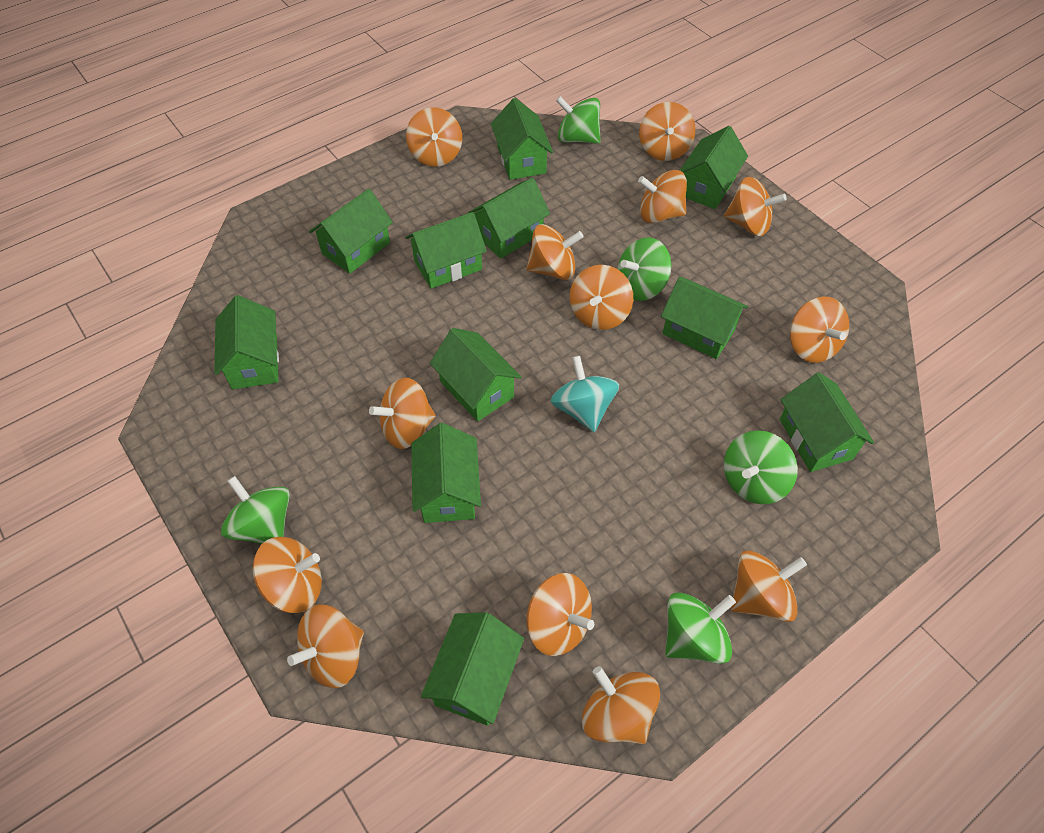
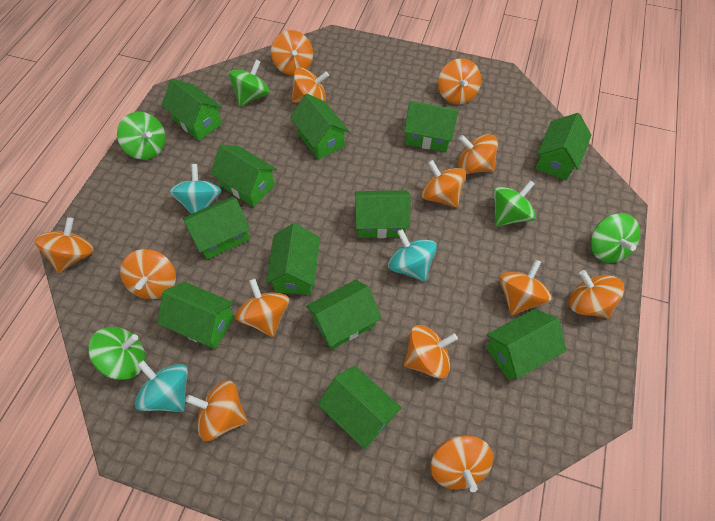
green house: 11 -> 12
turquoise spinning top: 1 -> 3

